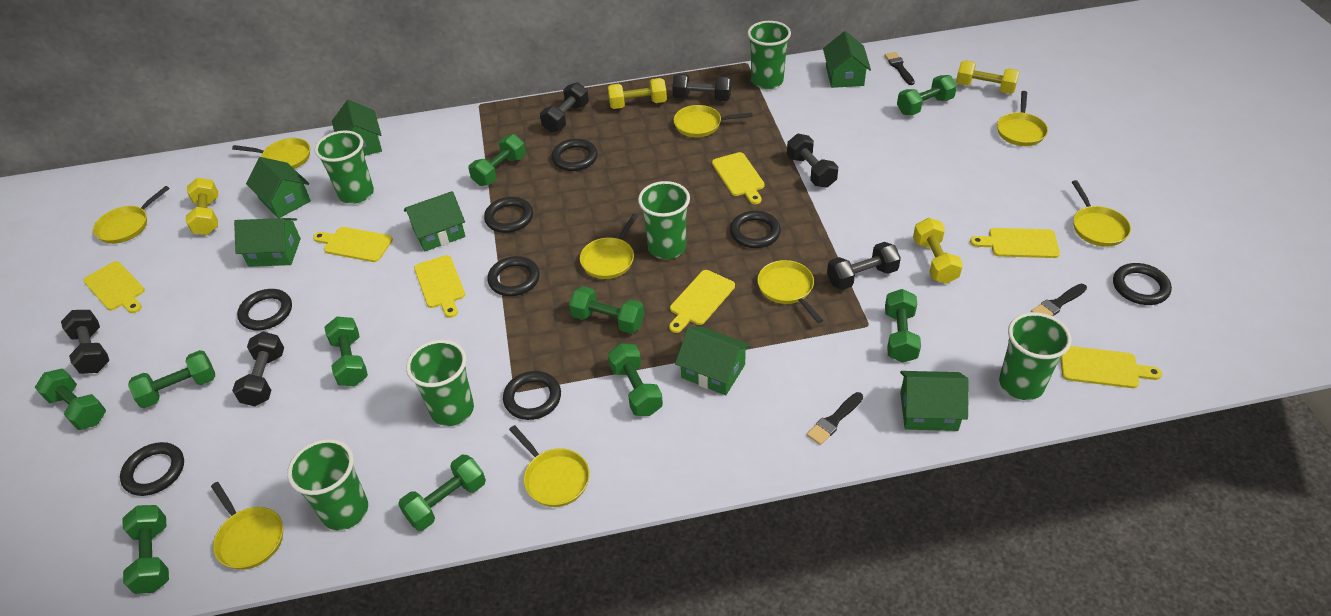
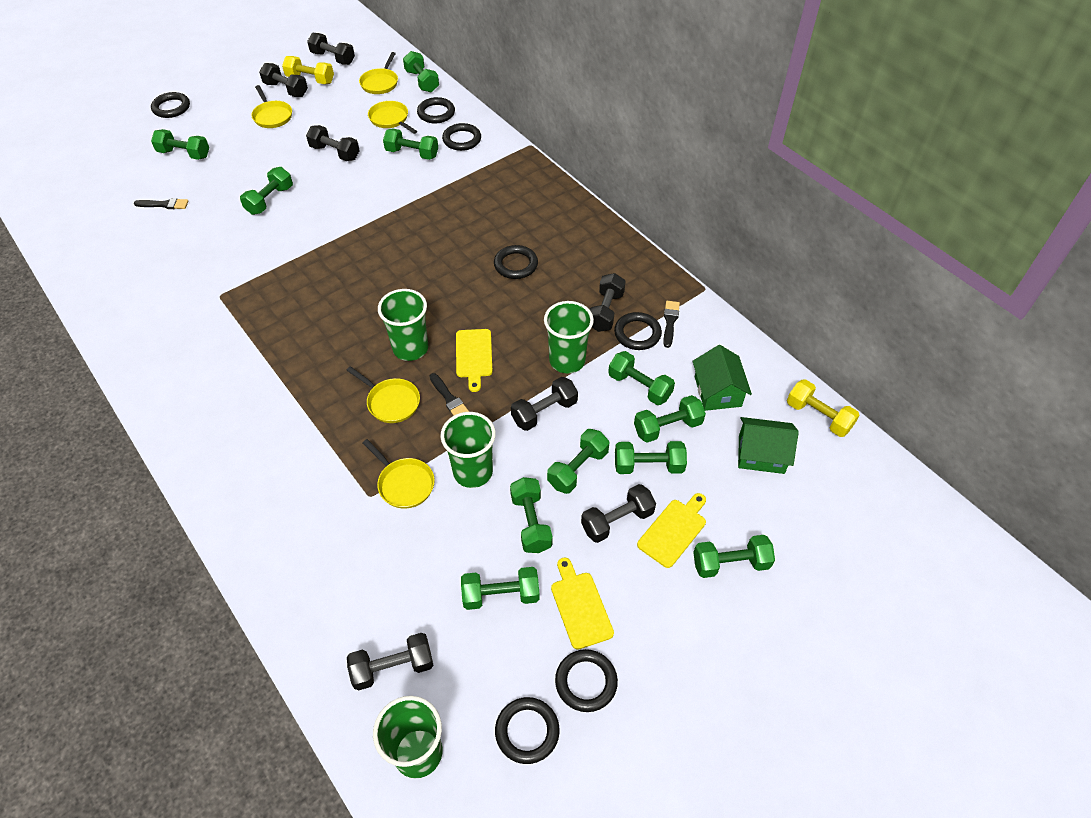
black dumbbell: 6 -> 7
black ring: 8 -> 7
green cup: 6 -> 4
green dumbbell: 10 -> 11
green house: 7 -> 2
yellow cutting board: 7 -> 3
yellow dumbbell: 4 -> 2
yellow pan: 9 -> 5

